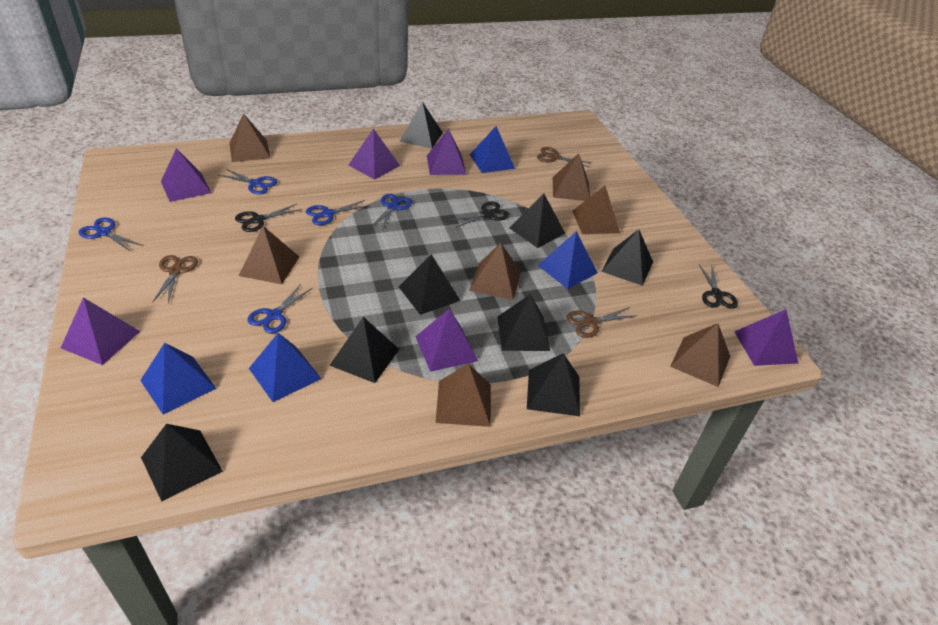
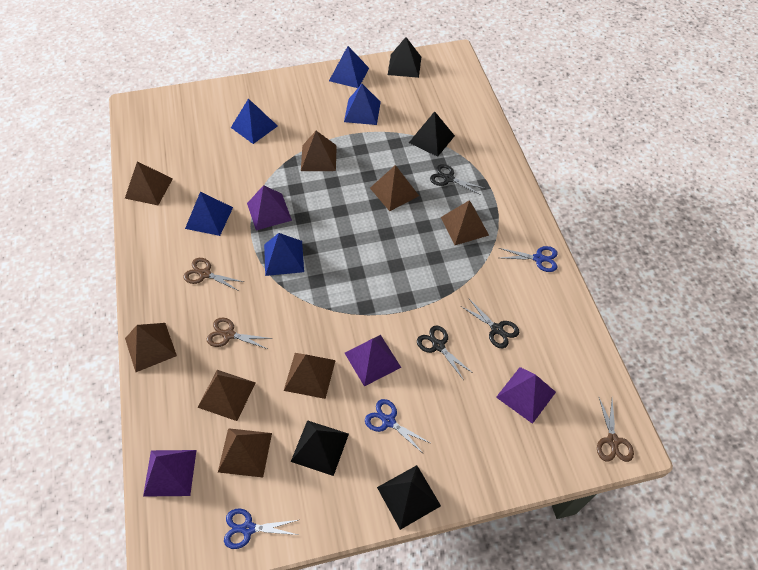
black pyramid: 8 -> 4
blue pyramid: 4 -> 5
blue scissors: 5 -> 3
brown pyramid: 7 -> 8
purple pyramid: 6 -> 4

